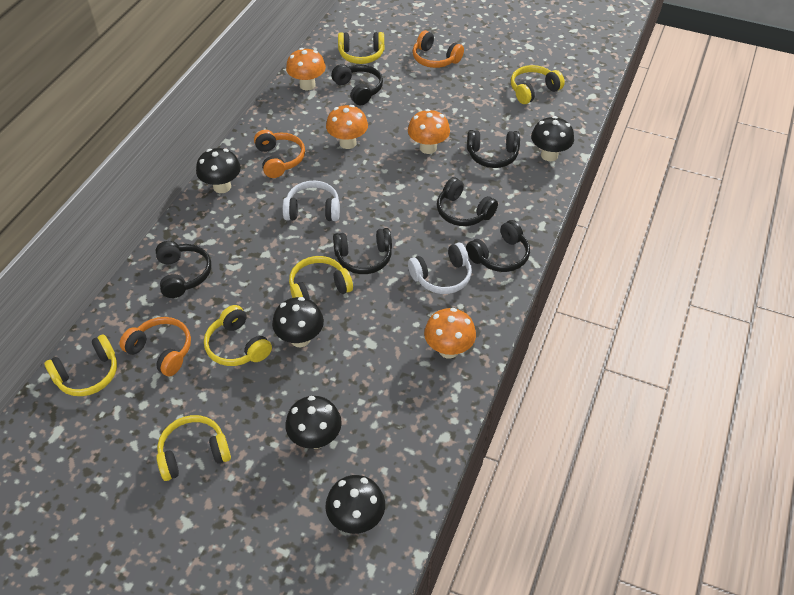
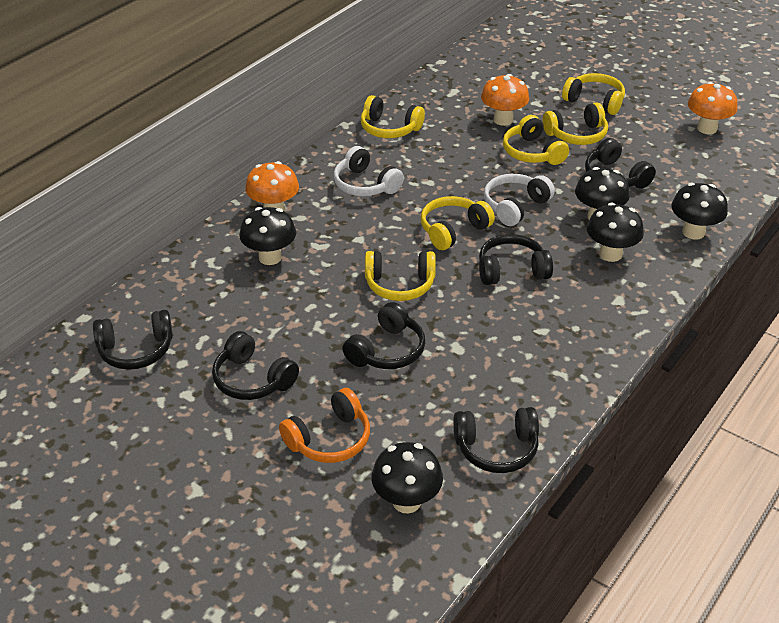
orange headphones: 3 -> 1
orange mushroom: 4 -> 3

